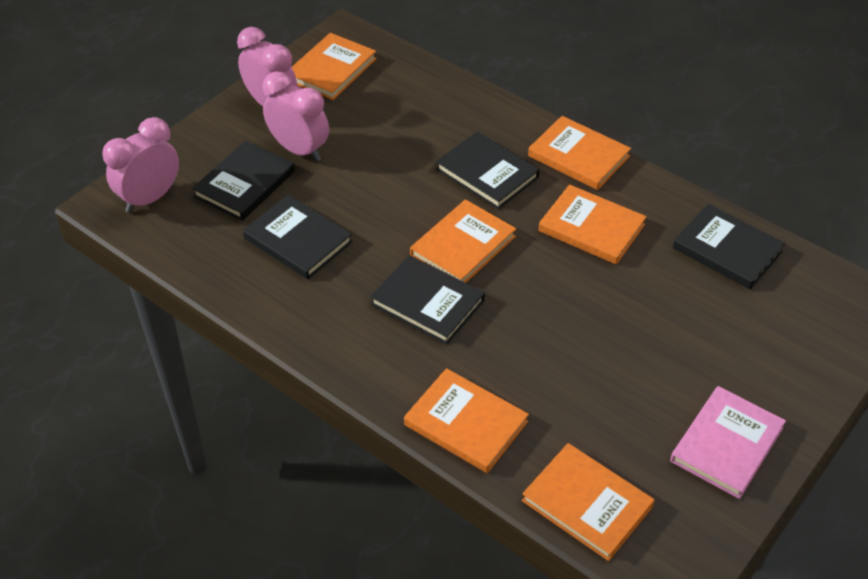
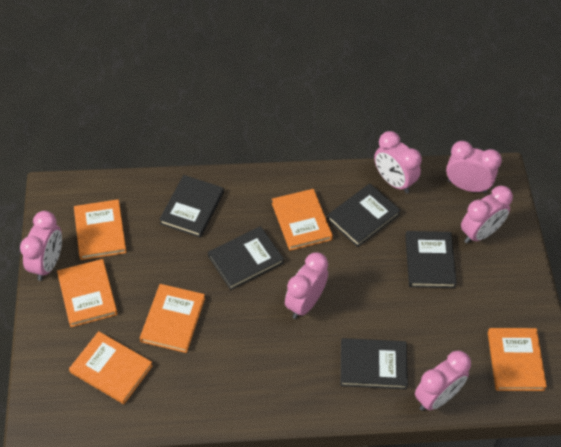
pink book: 1 -> 0
pink clock: 3 -> 6

